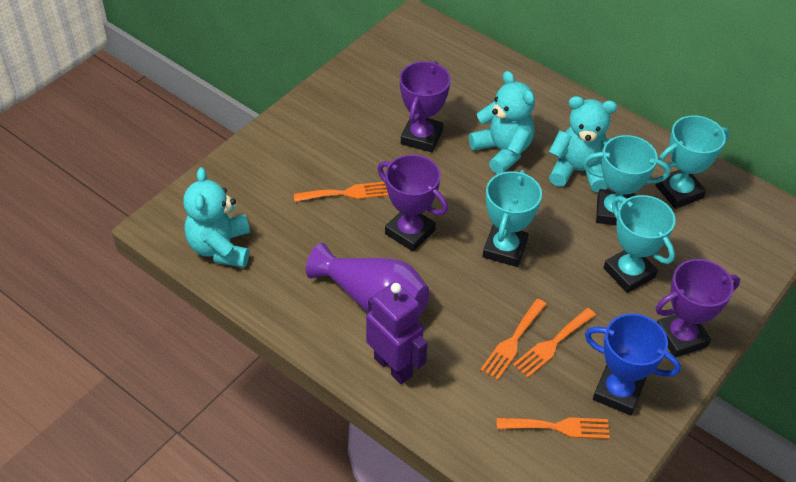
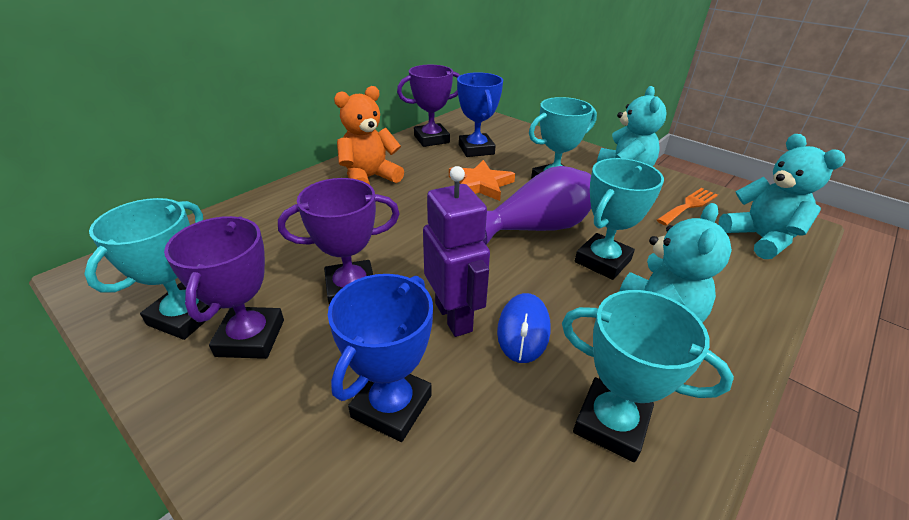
blue mouse: 0 -> 1
blue trophy: 1 -> 2
orange fork: 4 -> 1
orange star: 0 -> 1
orange teddy bear: 0 -> 1

